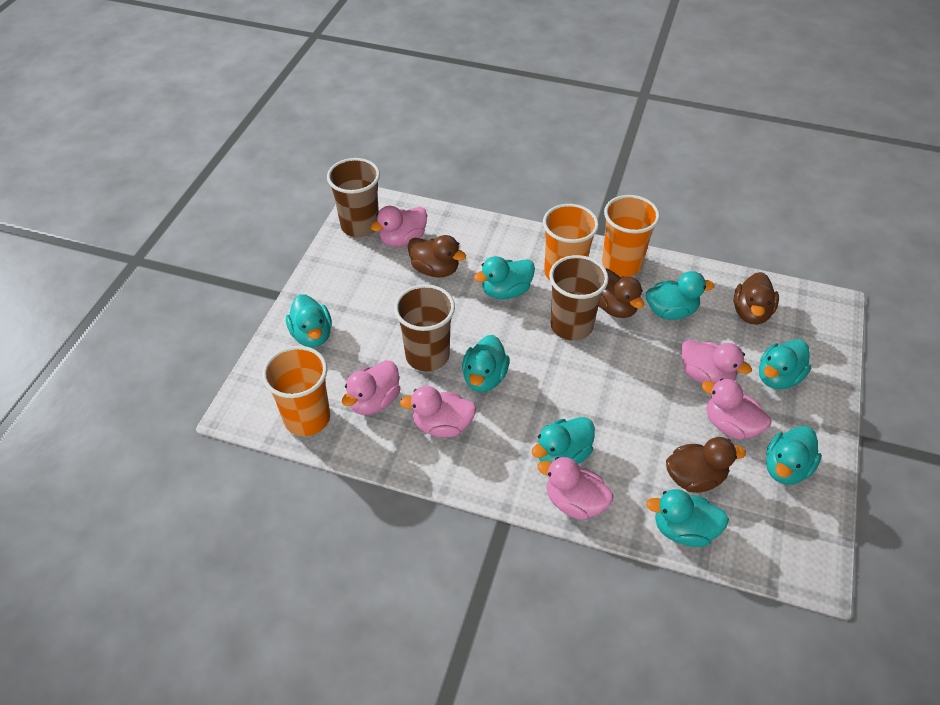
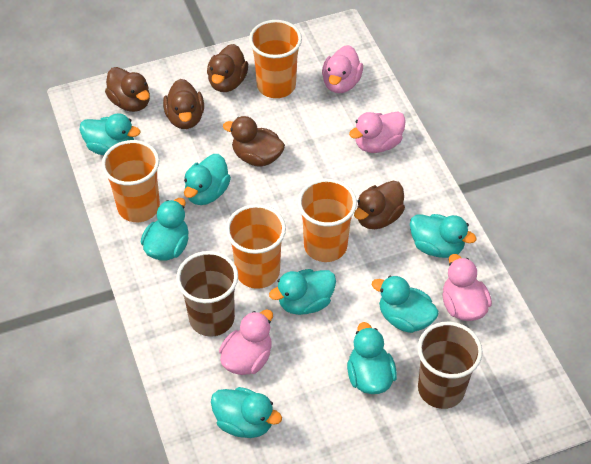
brown cup: 3 -> 2
brown duck: 4 -> 5
orange cup: 3 -> 4
pink duck: 6 -> 4

